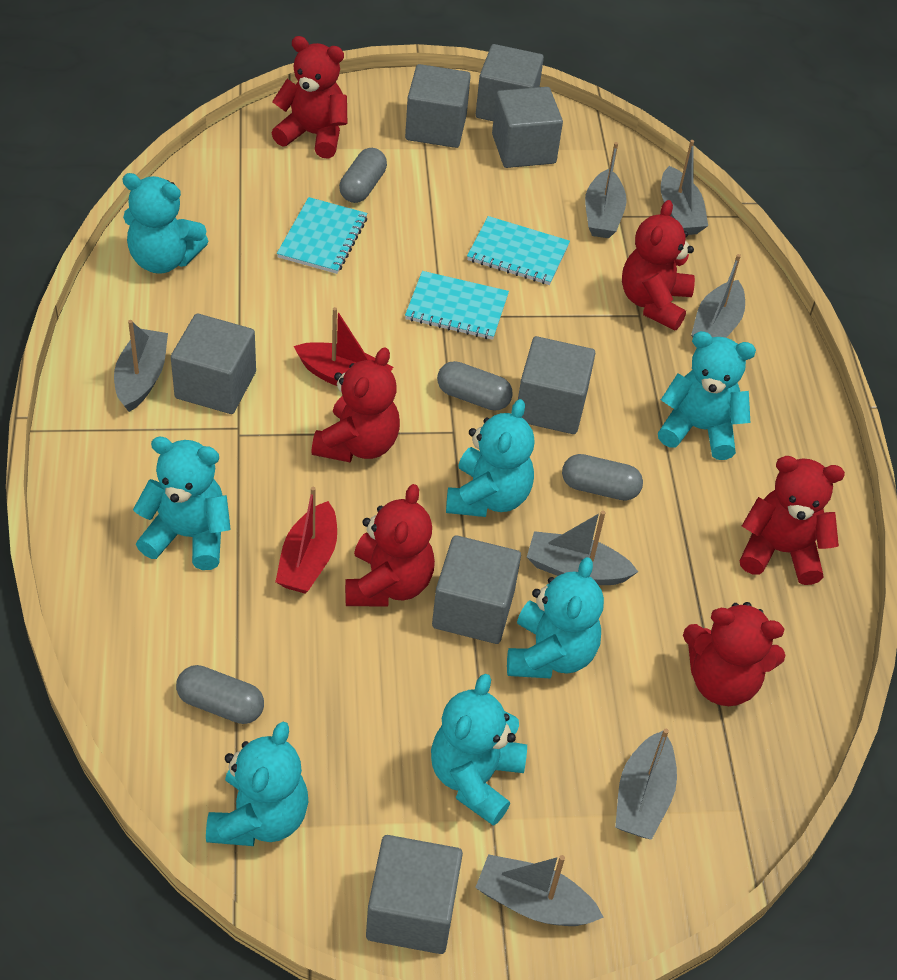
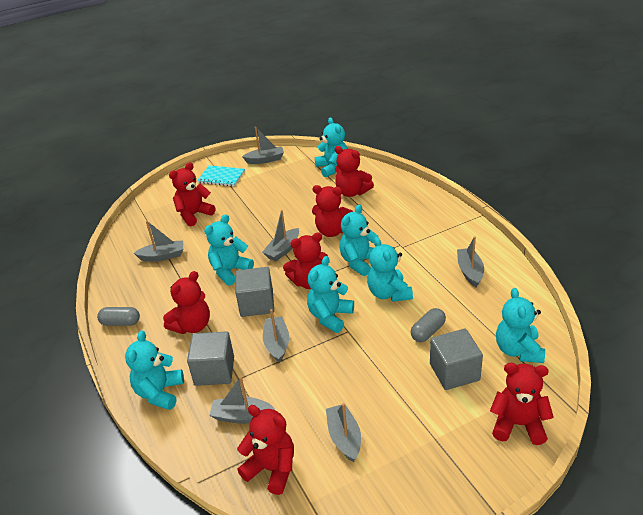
grey capsule: 4 -> 2
grey cube: 7 -> 3
red boat: 2 -> 0
red teddy bear: 6 -> 7
turquoise notebook: 3 -> 1

